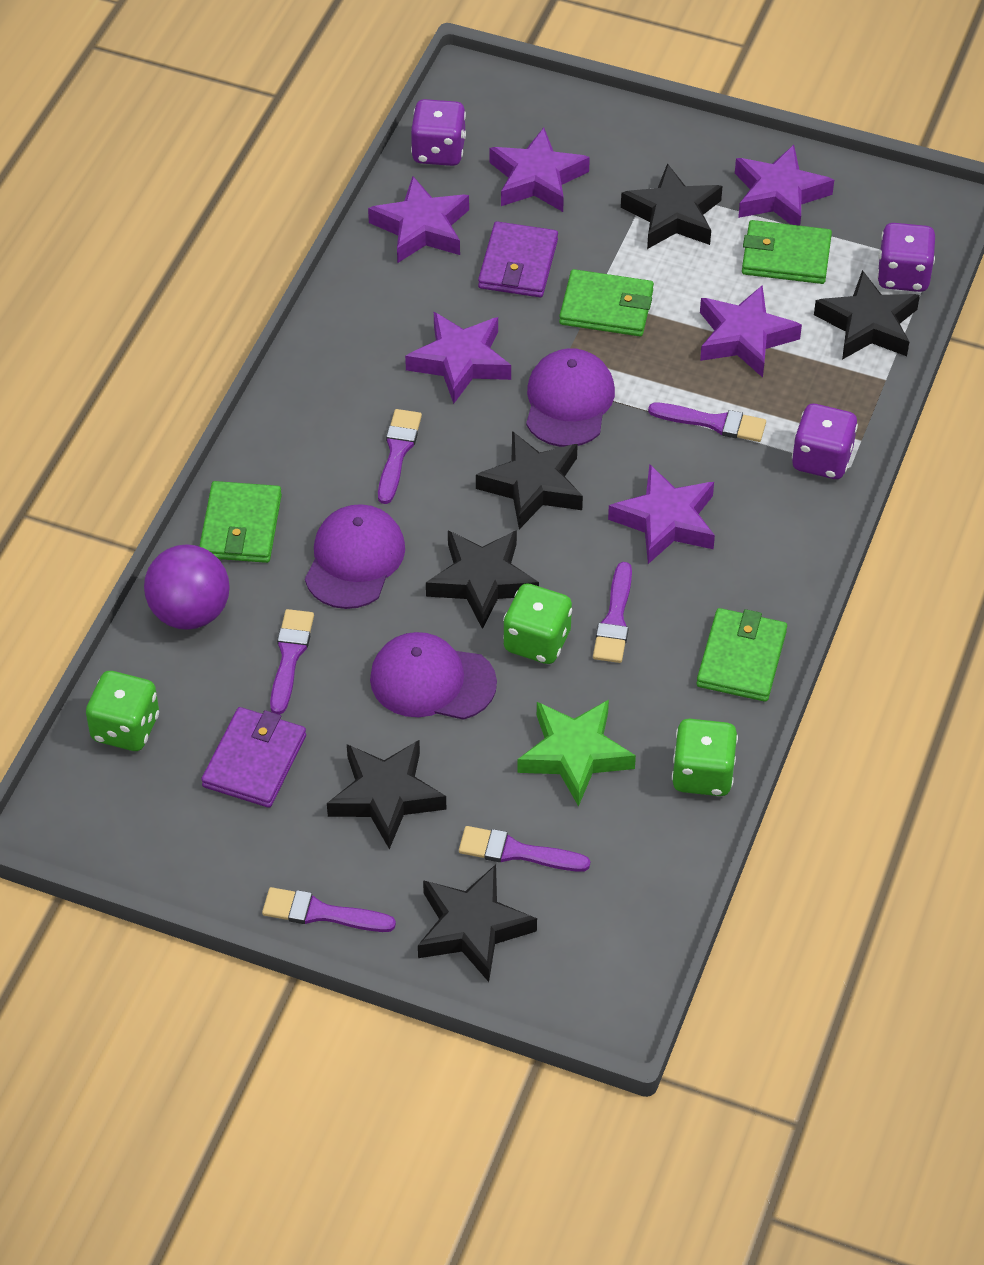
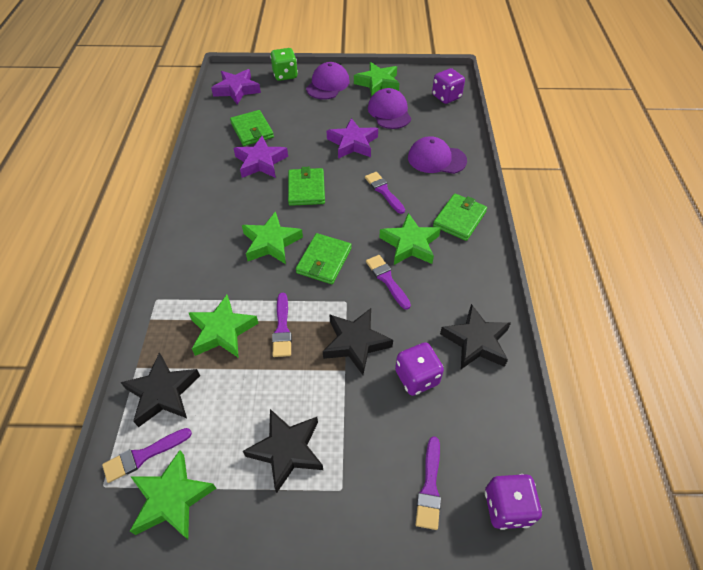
black star: 6 -> 4
green dice: 3 -> 1
green star: 1 -> 5
purple ball: 1 -> 0
purple brush: 6 -> 5
purple star: 6 -> 3
purple wallet: 2 -> 0

